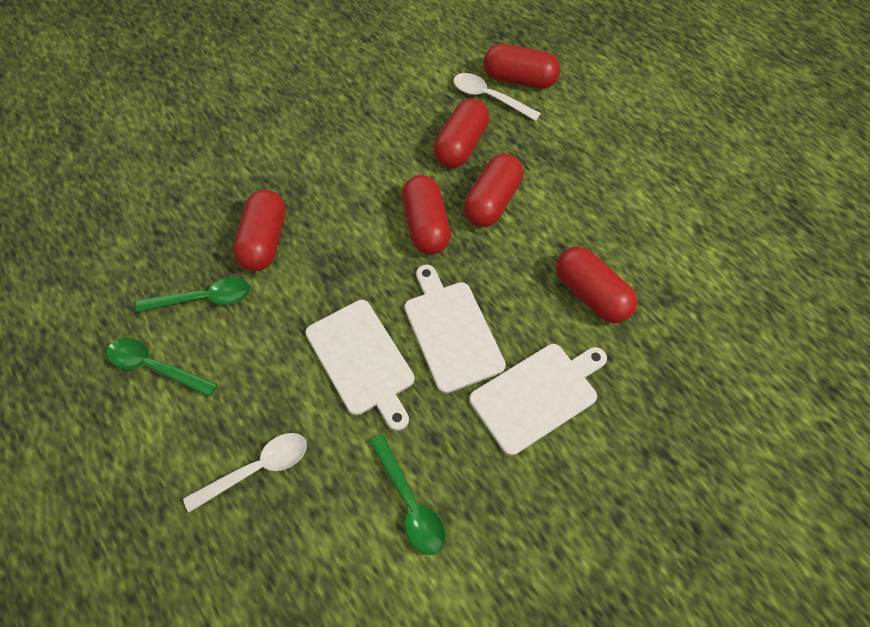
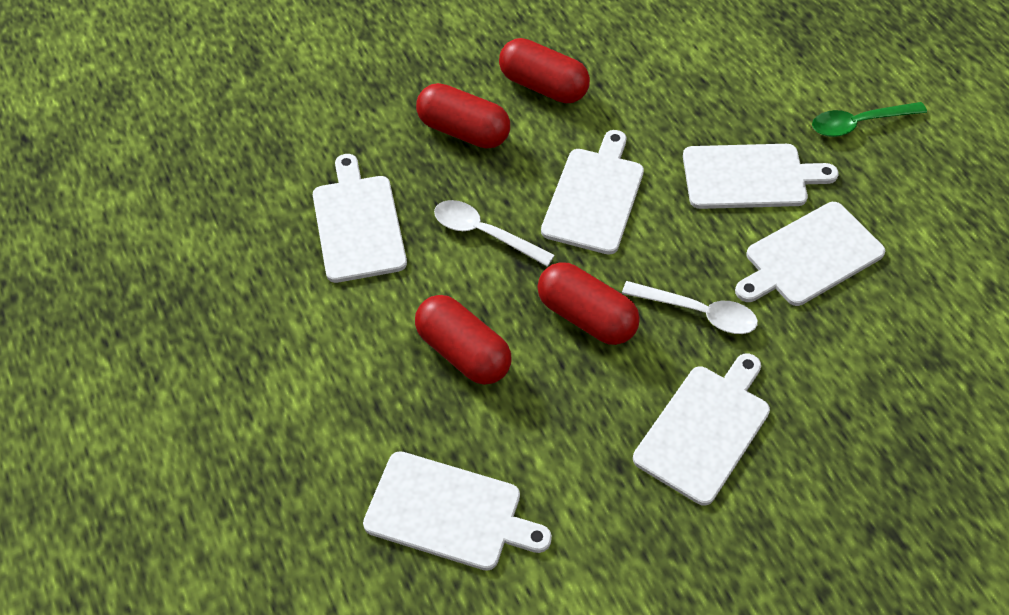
green spoon: 3 -> 1
red capsule: 6 -> 4
white cutting board: 3 -> 6

